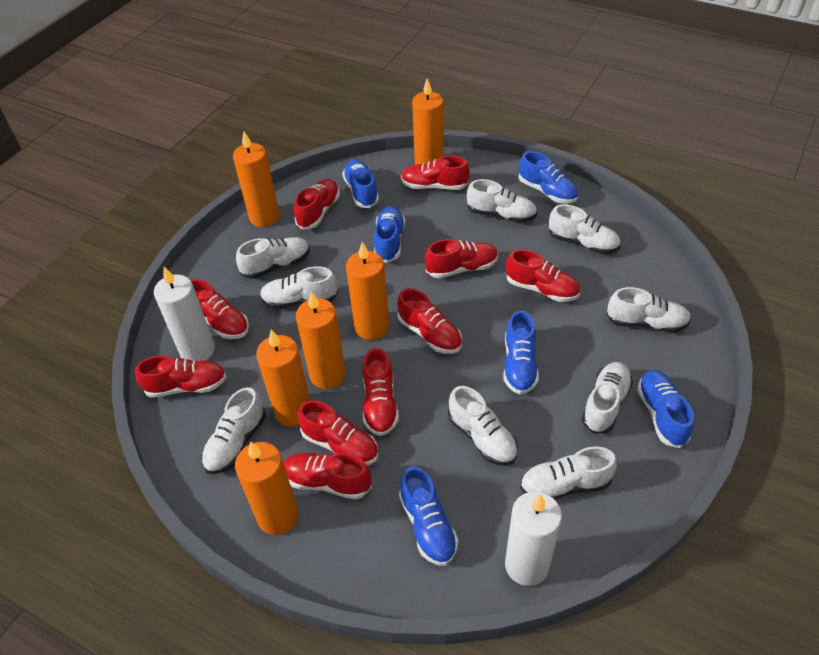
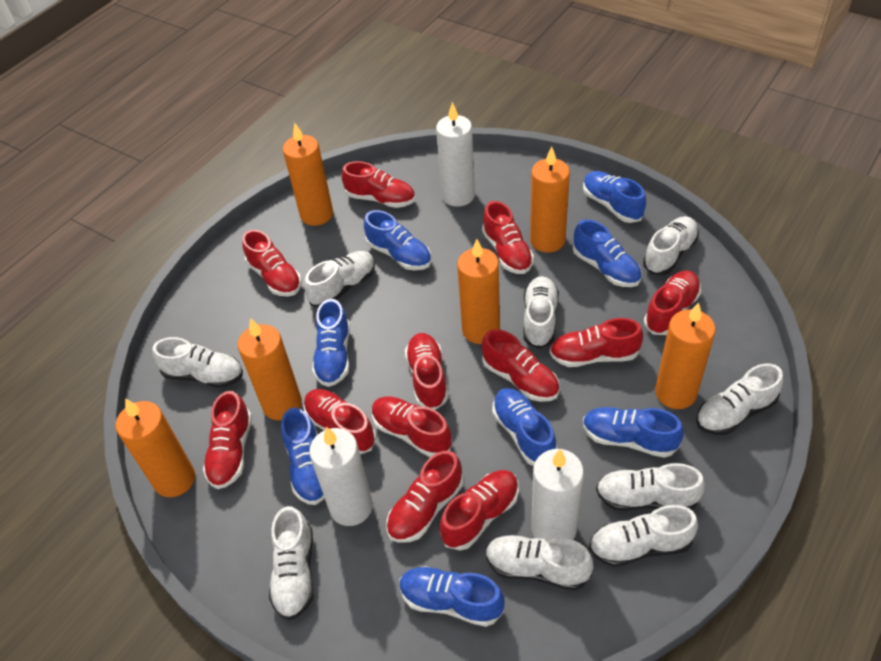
blue shoe: 6 -> 8
red shoe: 10 -> 12
white candle: 2 -> 3

